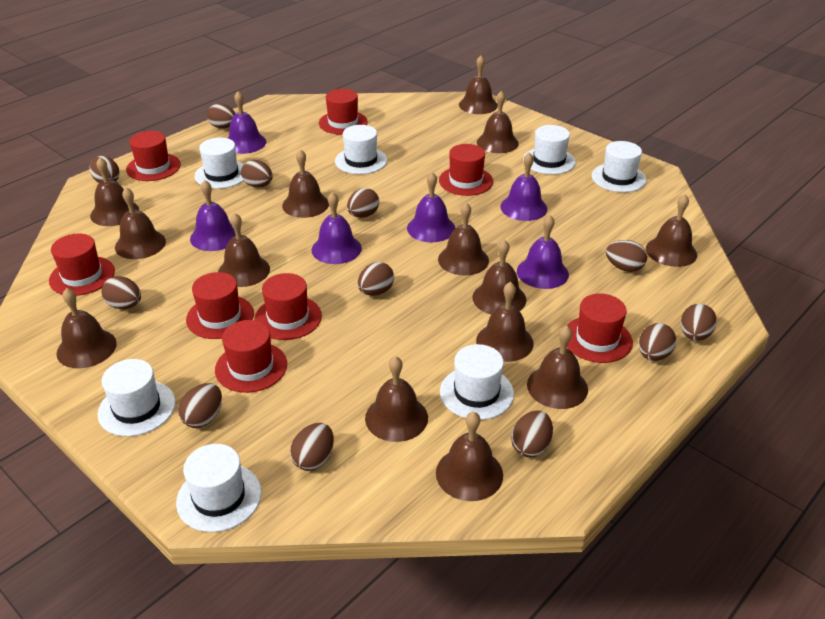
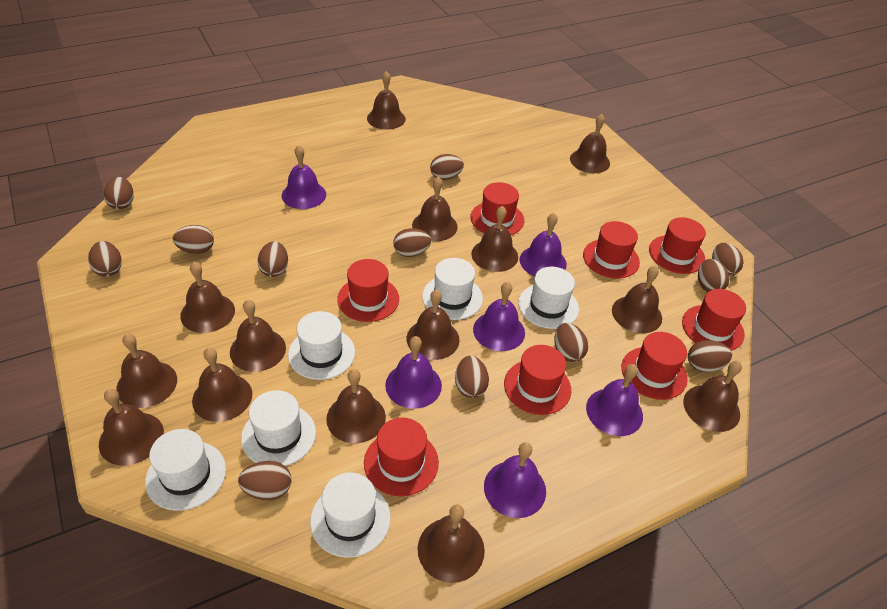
white hat: 7 -> 6

